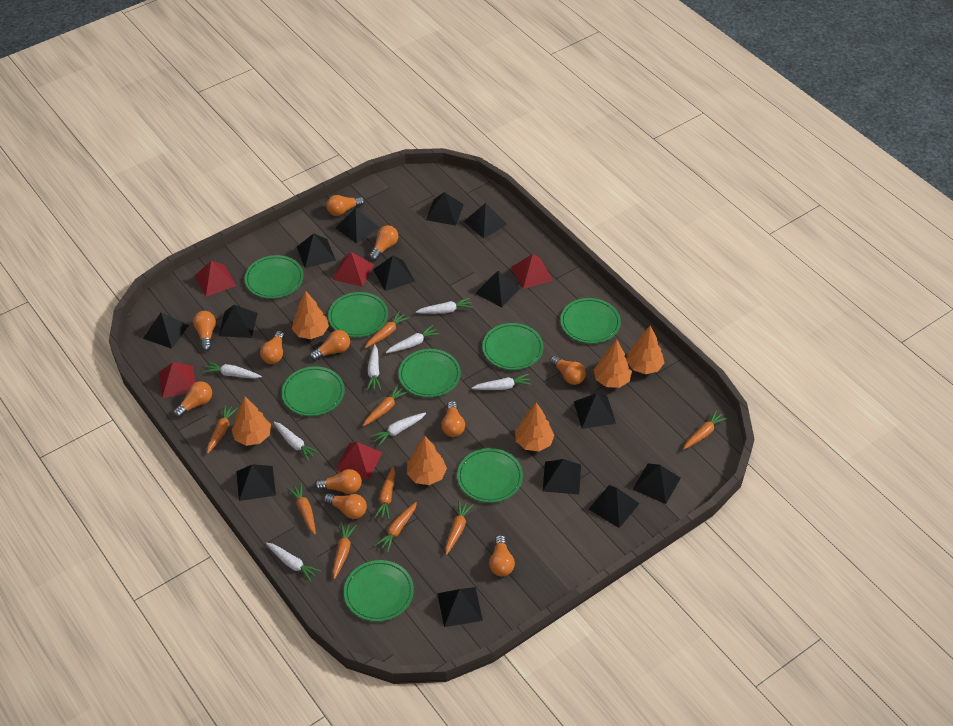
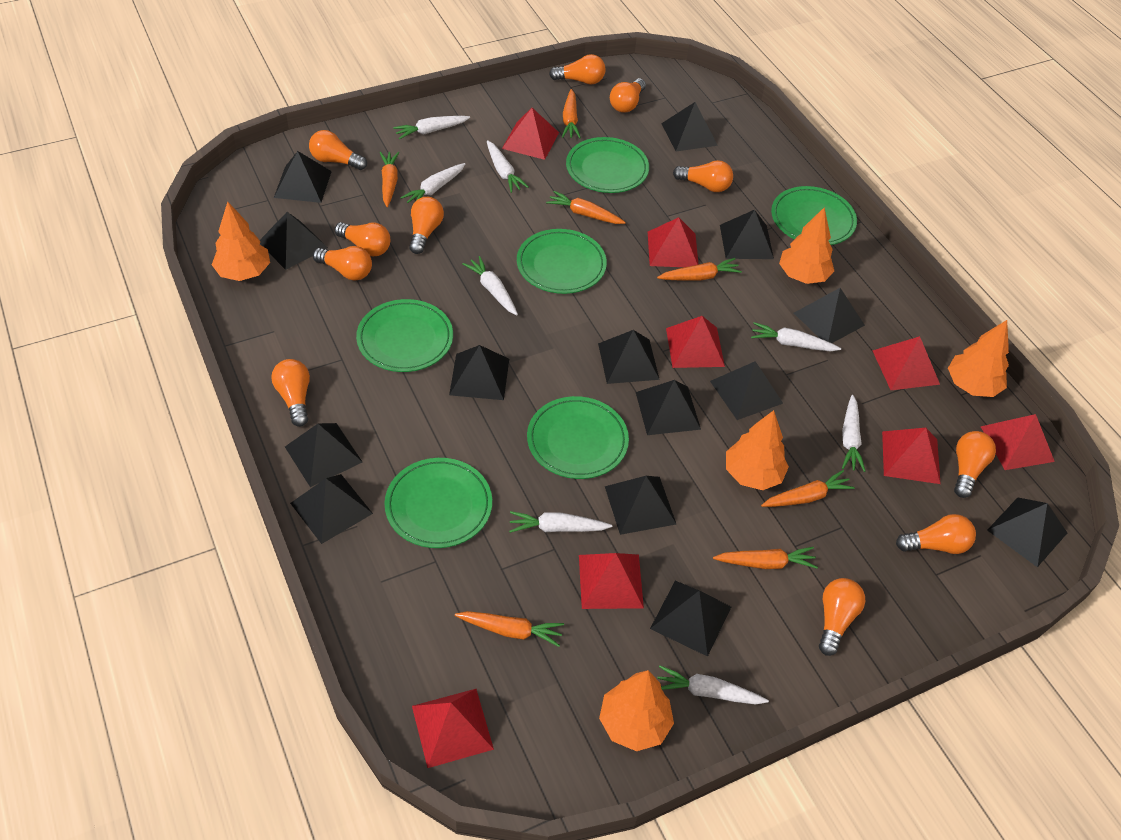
green plate: 8 -> 6
orange carrot: 9 -> 7
orange tree: 6 -> 5
red pyramid: 5 -> 8

